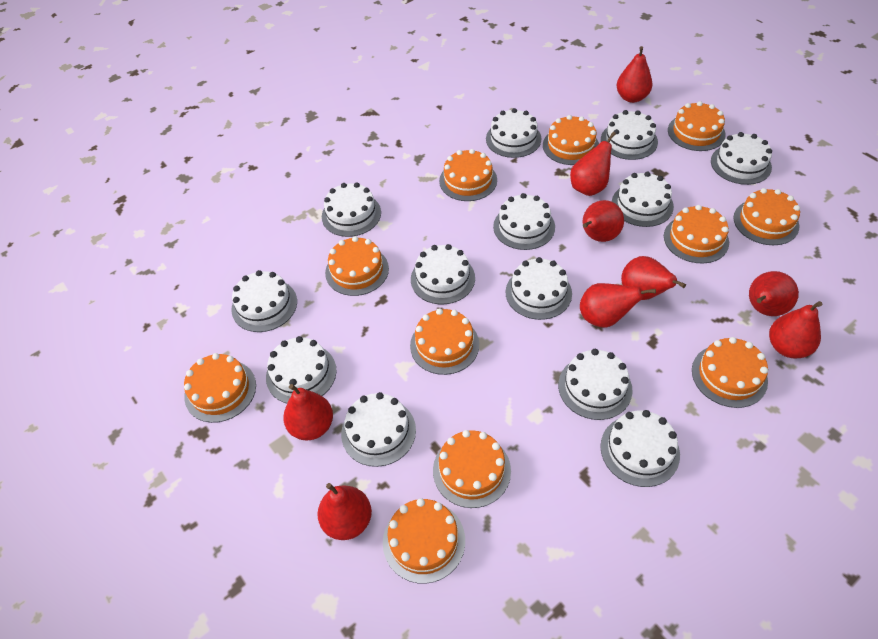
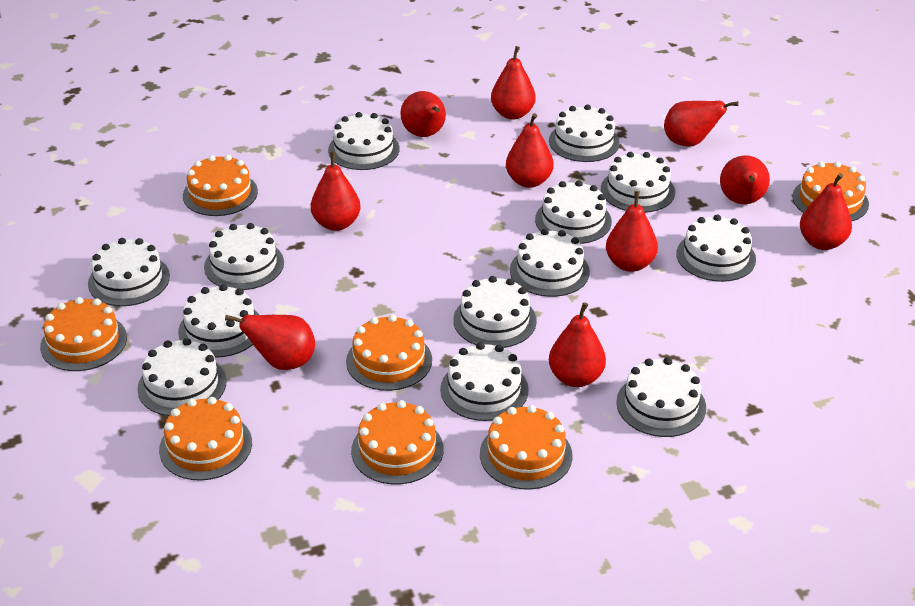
orange cake: 11 -> 7
red pear: 9 -> 10

